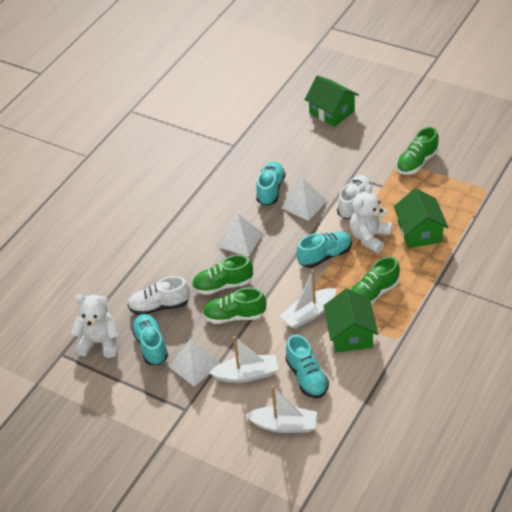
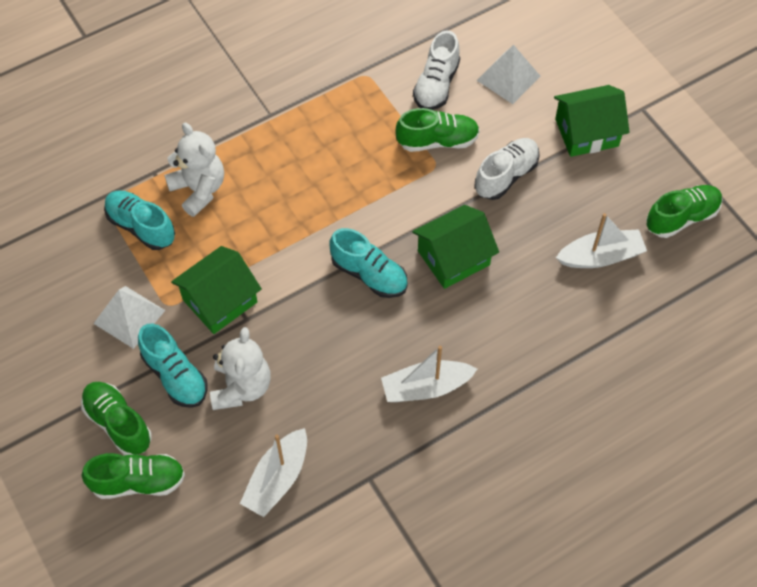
turquoise shoe: 4 -> 3
white pyramid: 3 -> 2

